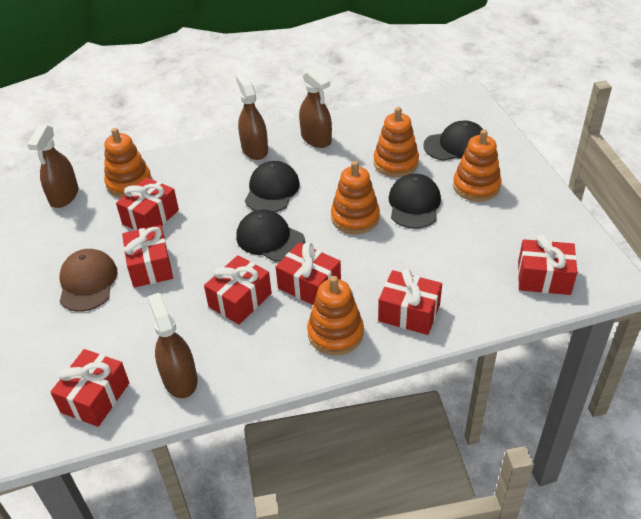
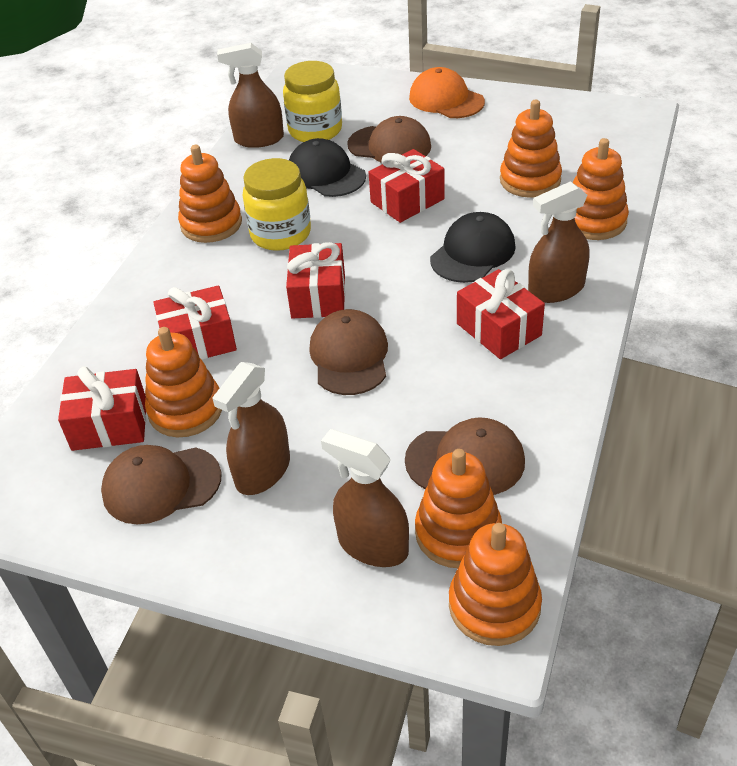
black cap: 4 -> 2
brown cap: 1 -> 4
orange cap: 0 -> 1
orange stacking toy: 5 -> 6
red gift: 7 -> 5
yellow jar: 0 -> 2

